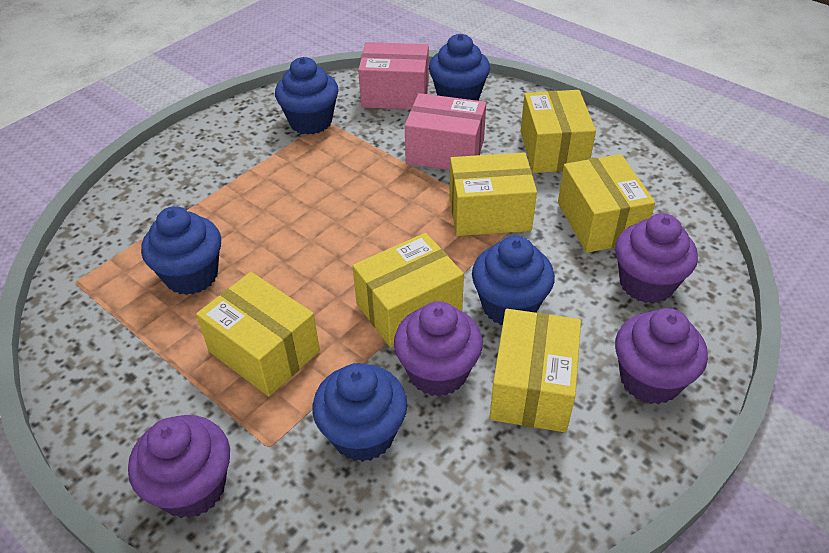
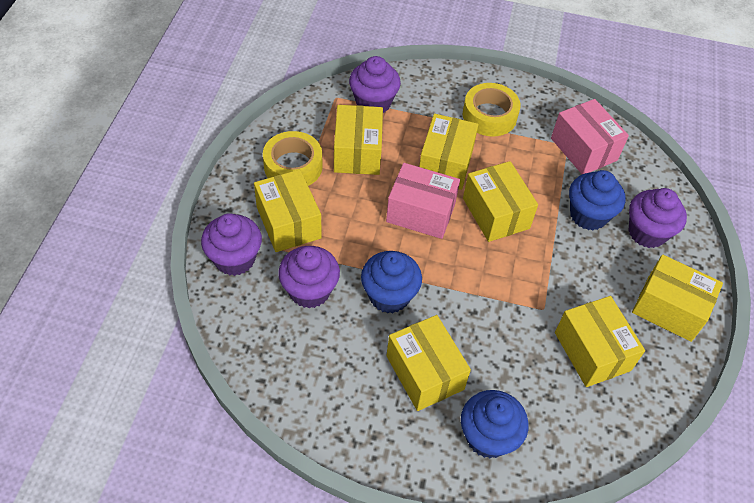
blue cupcake: 5 -> 3
yellow box: 6 -> 7
yellow tape: 0 -> 2

